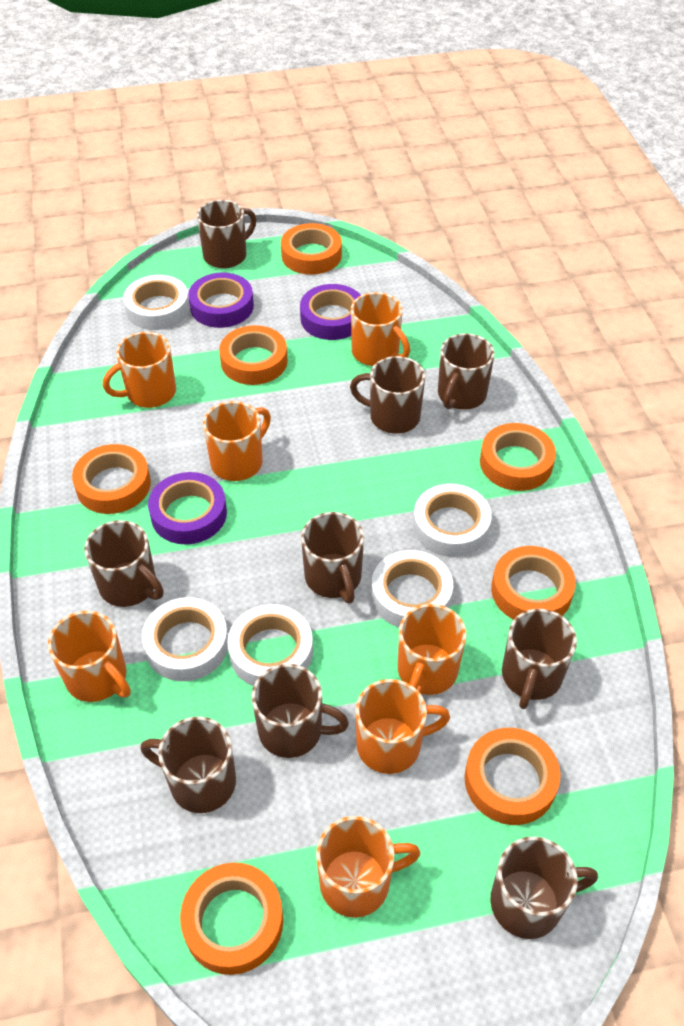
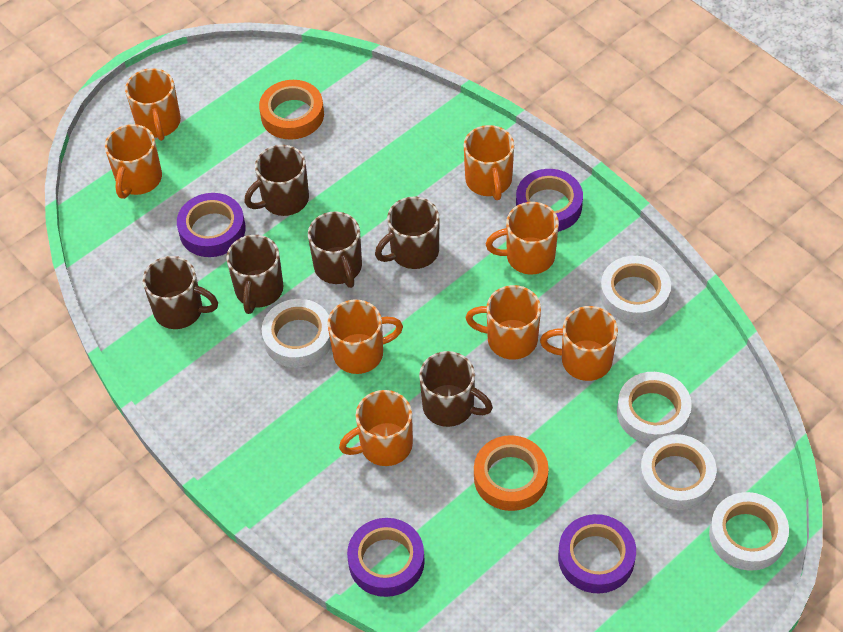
brown mug: 9 -> 6
orange mug: 7 -> 8
orange tape: 7 -> 2
purple tape: 3 -> 4

